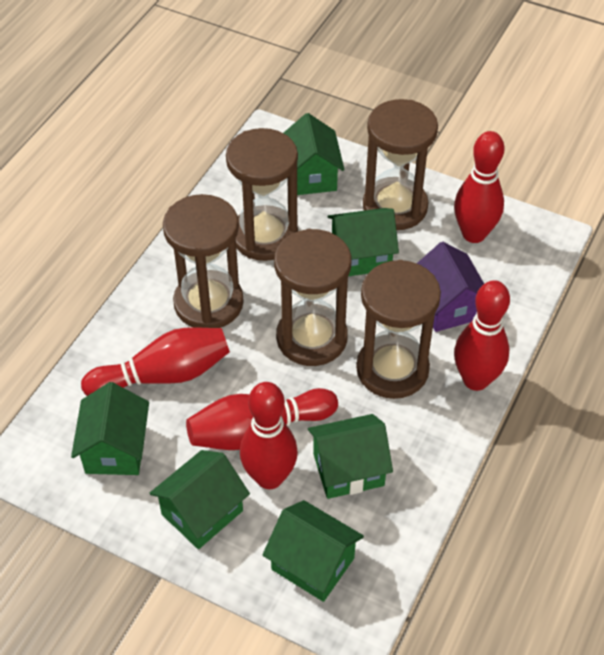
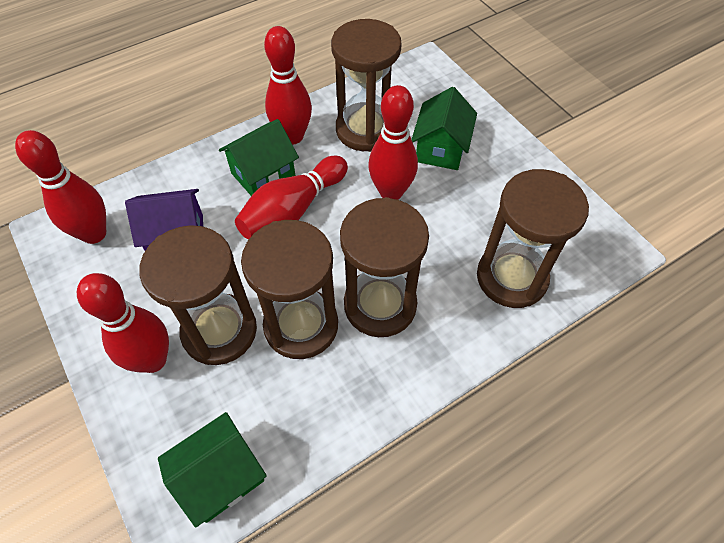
green house: 6 -> 3

